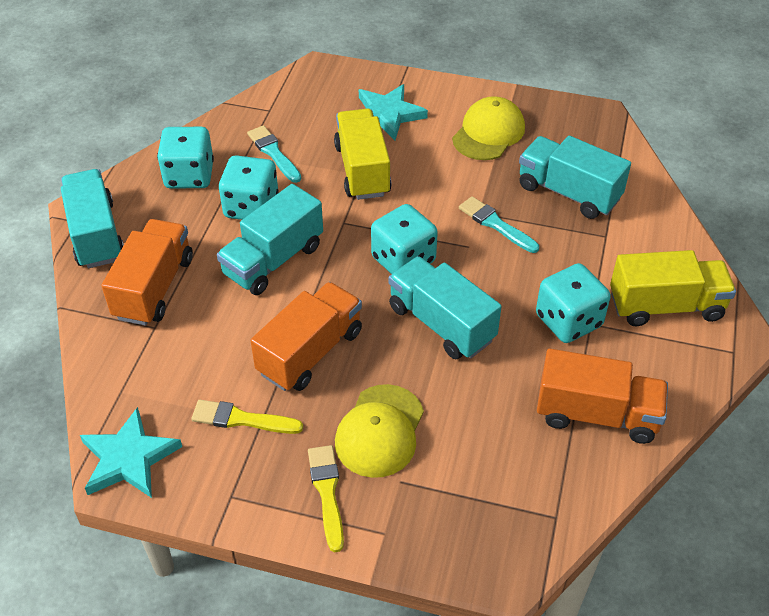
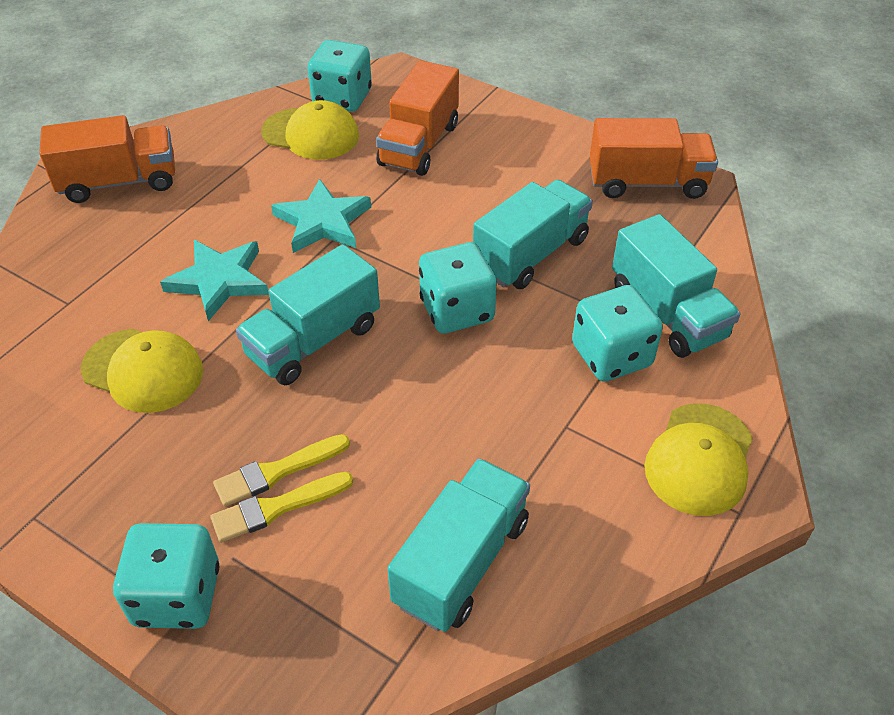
turquoise brush: 2 -> 0
yellow cap: 2 -> 3
yellow truck: 2 -> 0

